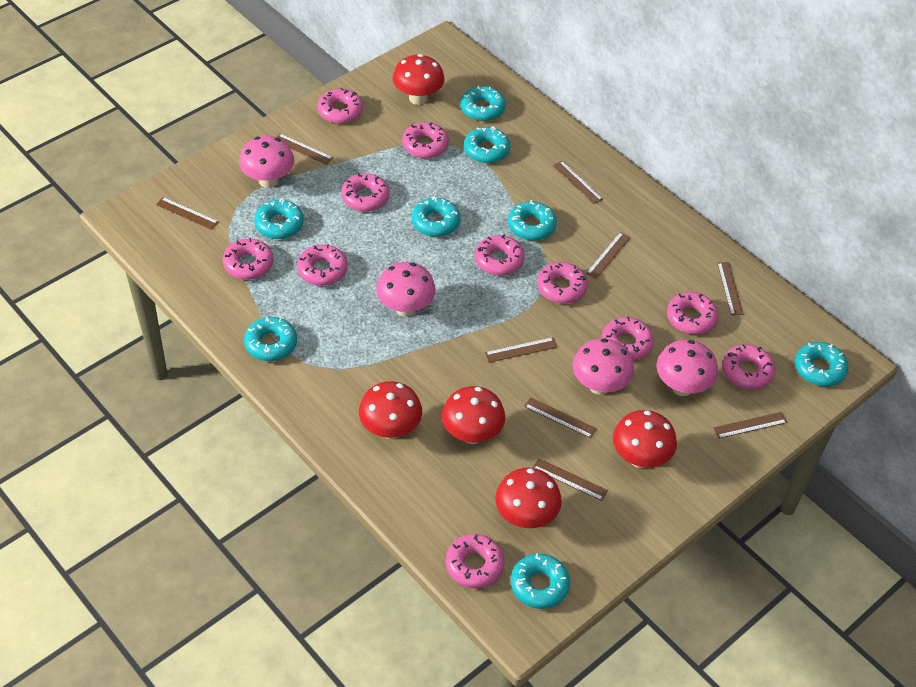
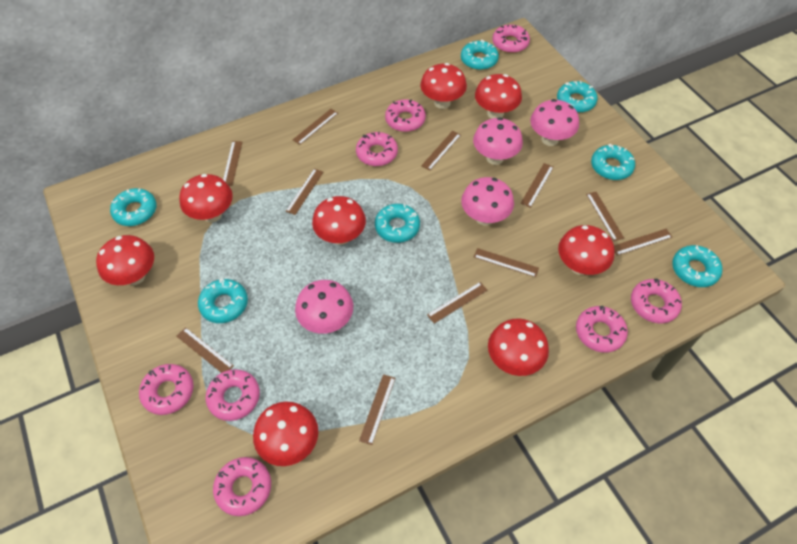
brown ruler: 9 -> 11
pink donut: 11 -> 8
red mushroom: 5 -> 8
turquoise donut: 8 -> 7

